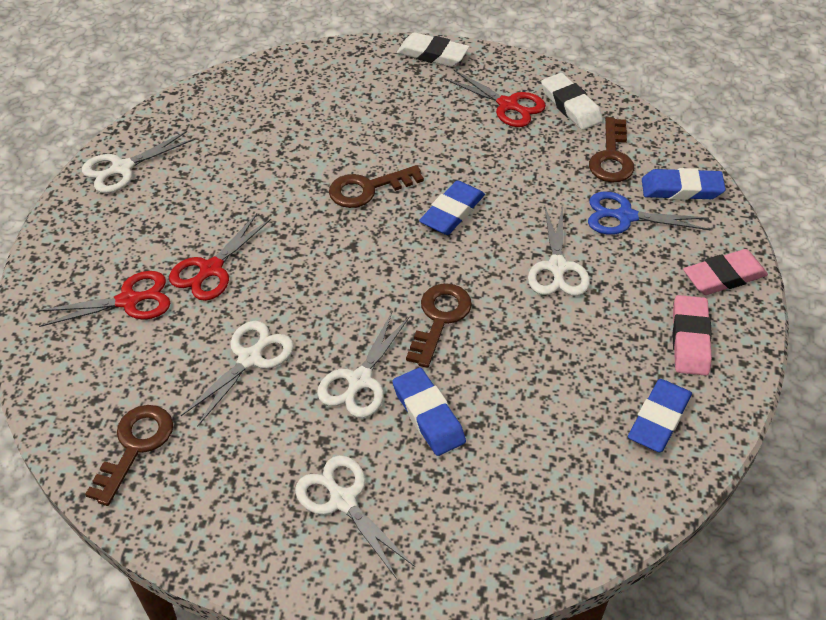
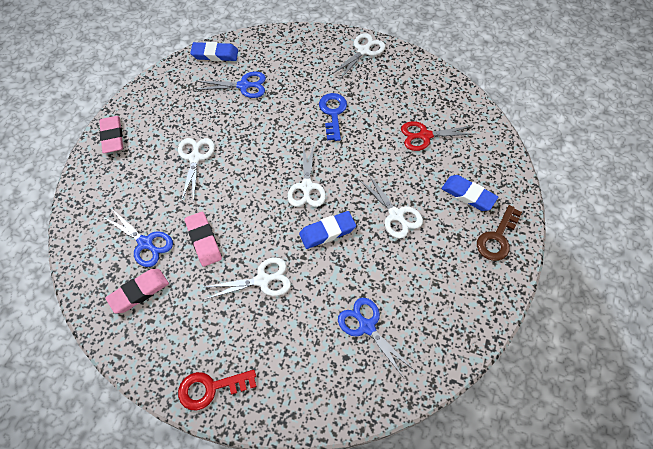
blue eraser: 4 -> 3
blue key: 0 -> 1
blue scissors: 1 -> 3
brown key: 4 -> 1
pink eraser: 2 -> 3
red key: 0 -> 1
red scissors: 3 -> 1
white eraser: 2 -> 0

